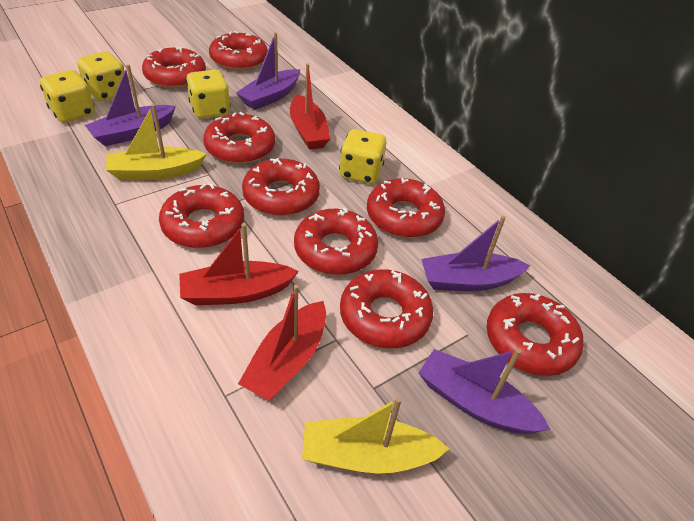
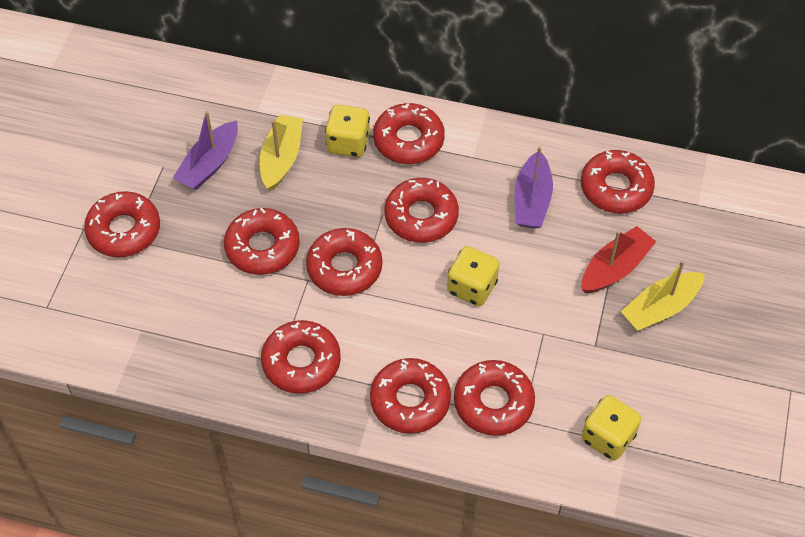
purple boat: 4 -> 2
red boat: 3 -> 1
yellow dice: 4 -> 3

